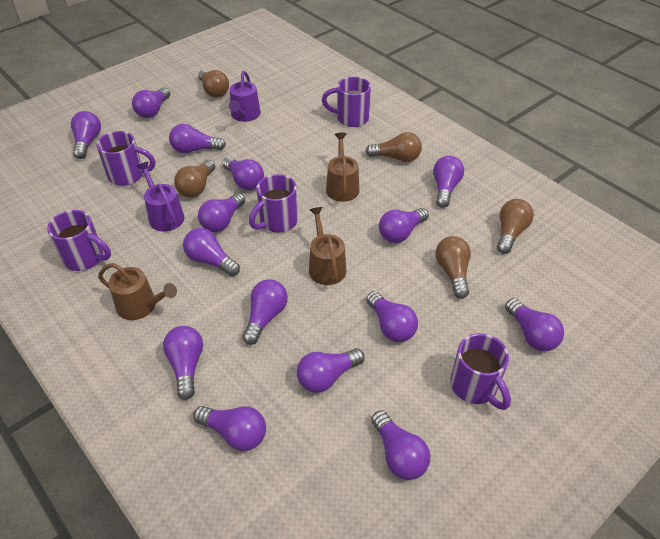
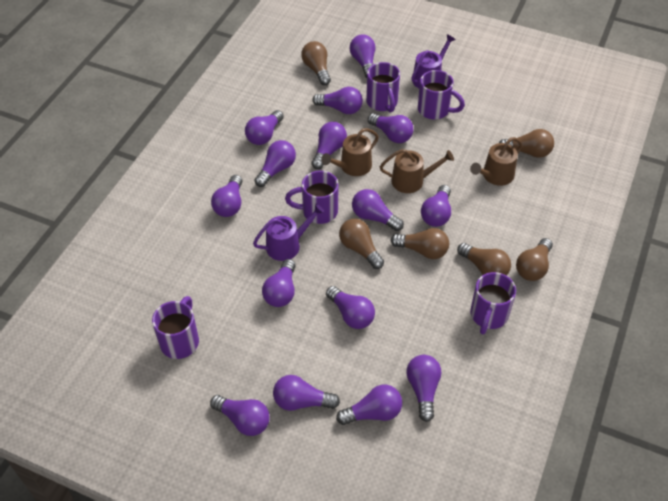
brown light bulb: 5 -> 6

